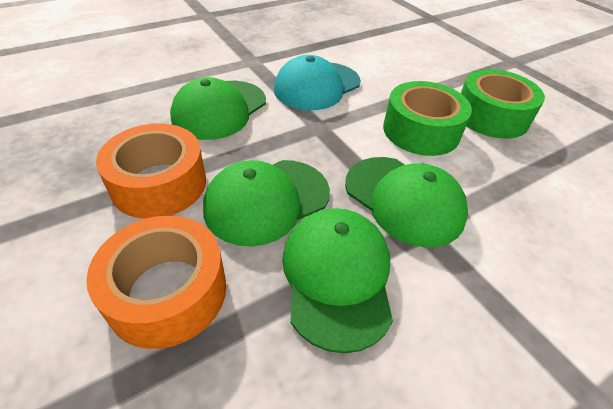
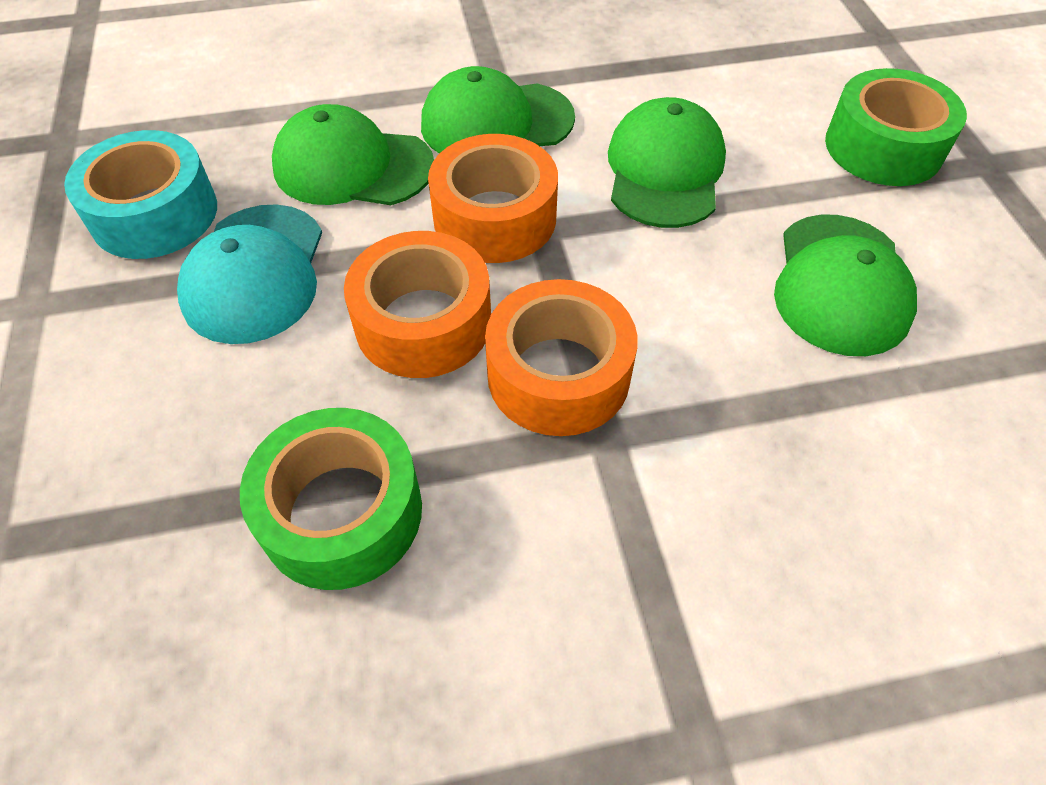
orange tape: 2 -> 3
turquoise tape: 0 -> 1

